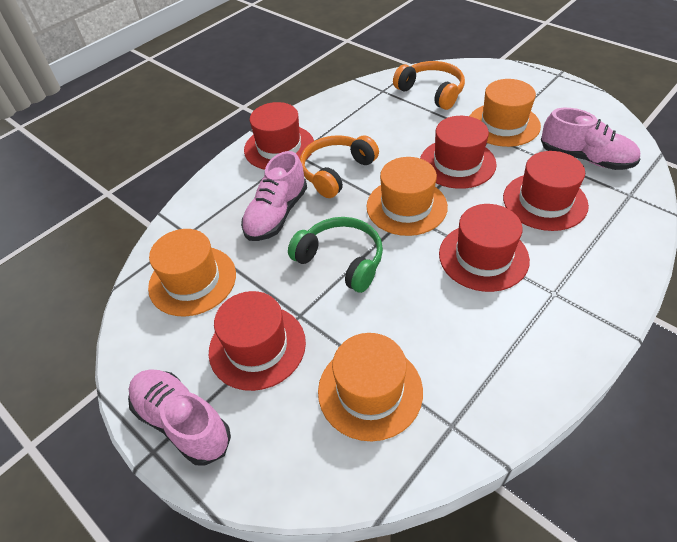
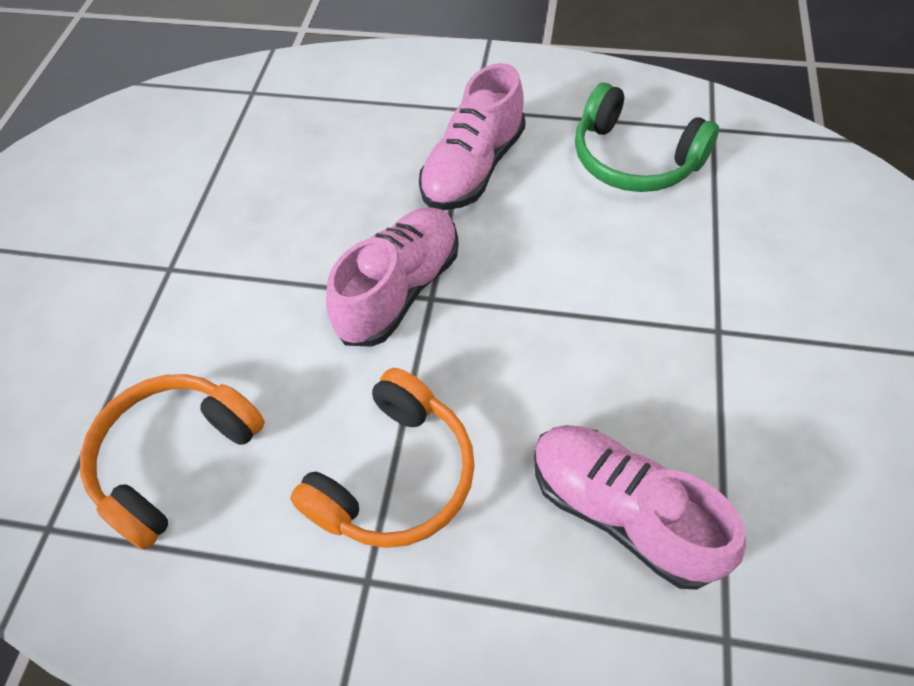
orange hat: 4 -> 0
red hat: 5 -> 0

